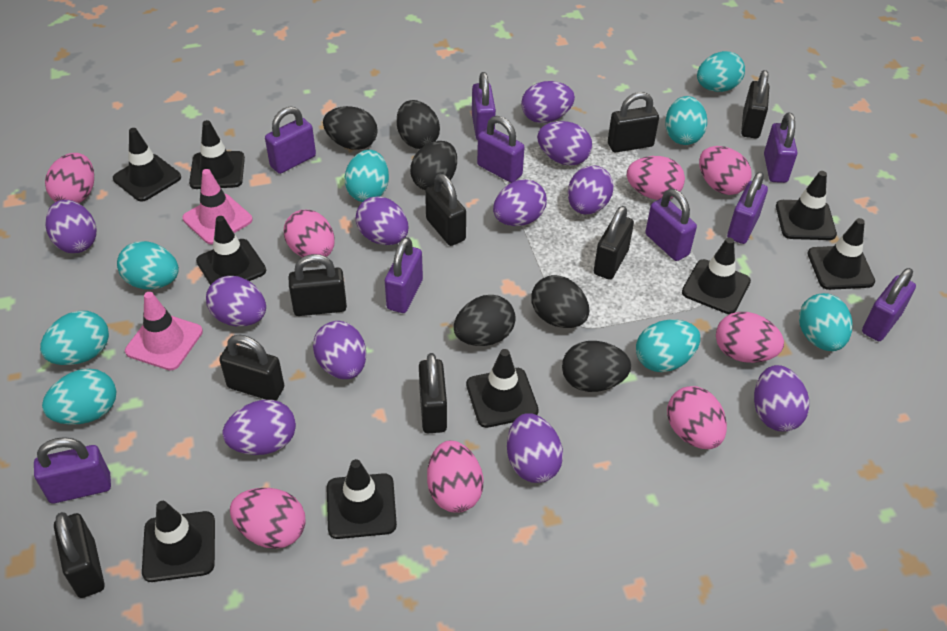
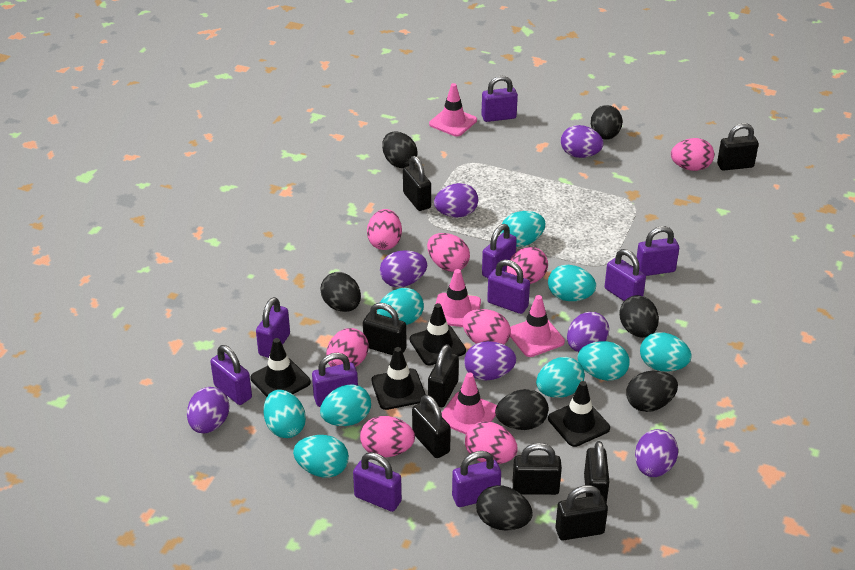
black egg: 6 -> 7
black traffic cone: 9 -> 4
pink traffic cone: 2 -> 4
purple egg: 11 -> 7
purple padlock: 9 -> 10
turquoise egg: 8 -> 9

